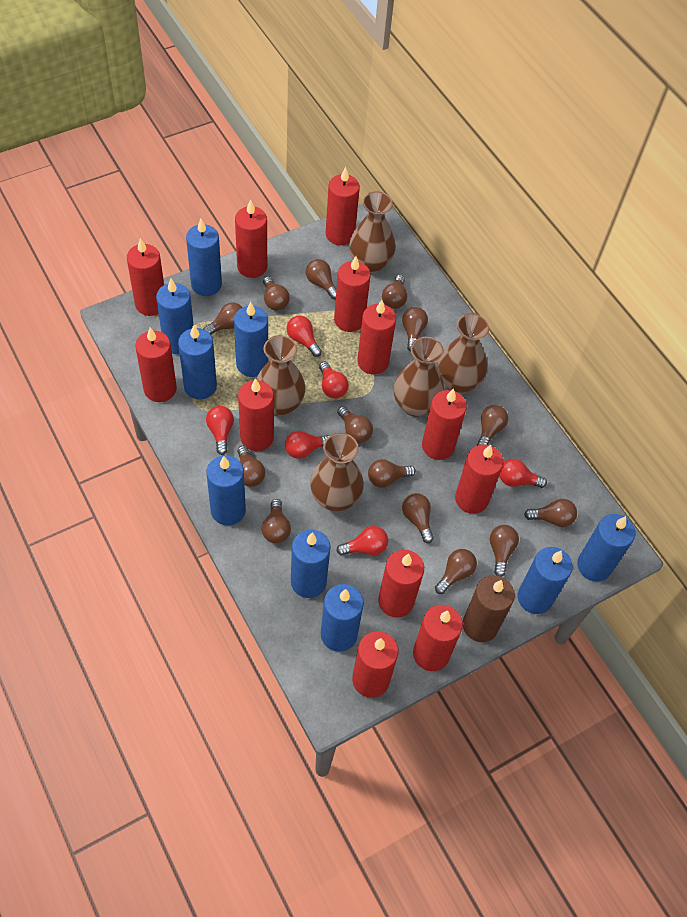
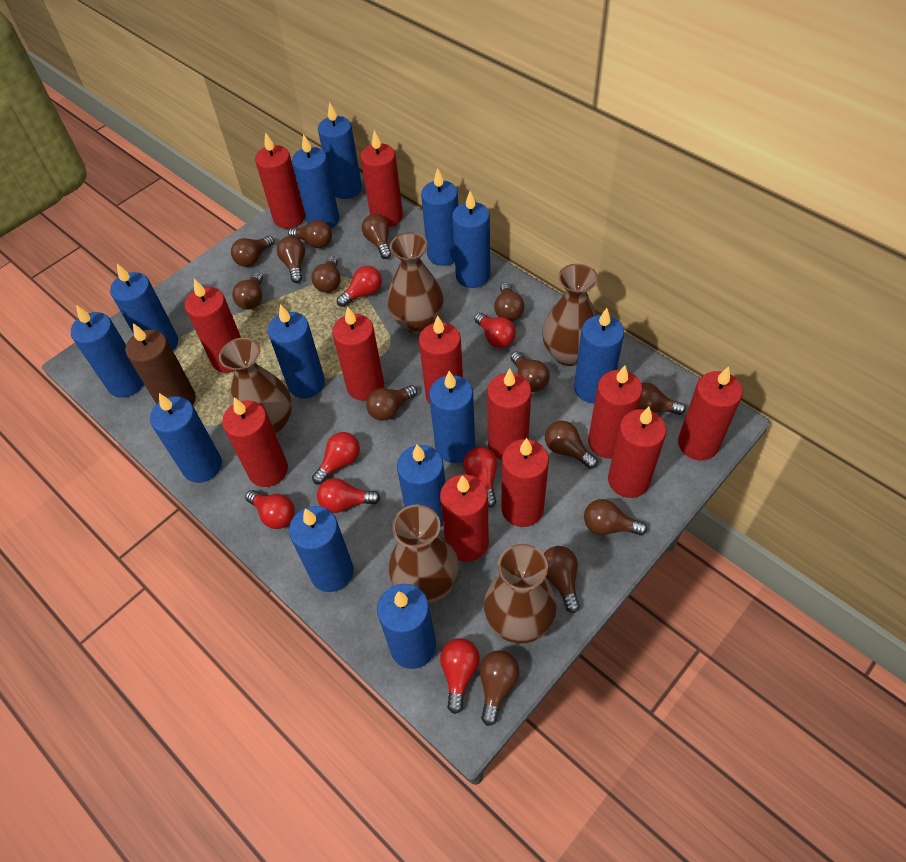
blue candle: 9 -> 13
red light bulb: 6 -> 7

